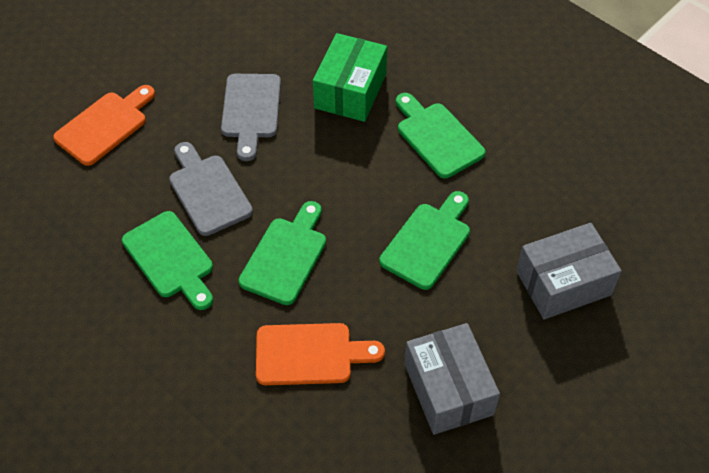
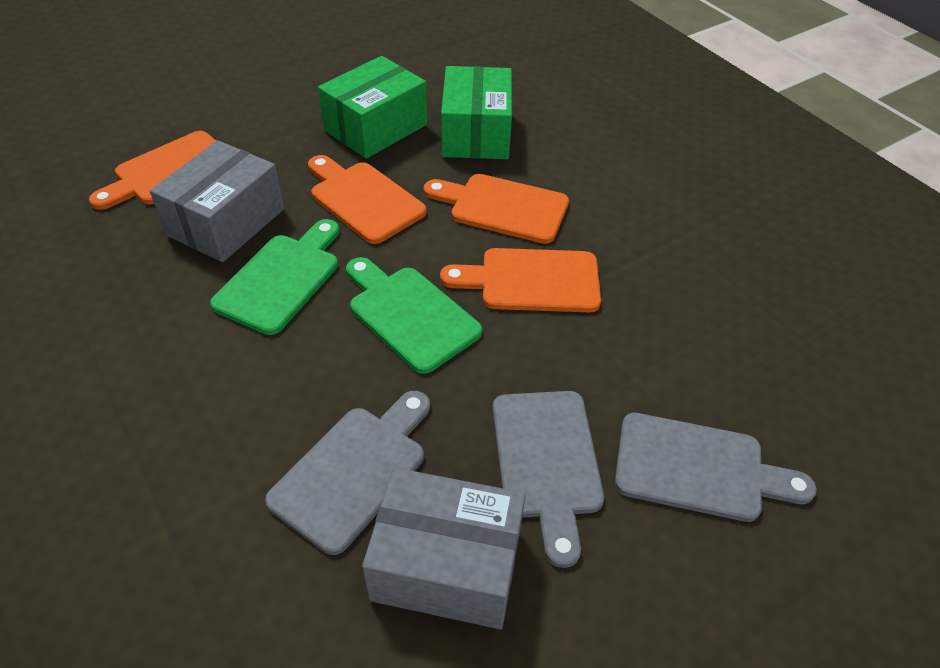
green box: 1 -> 2
green cutting board: 4 -> 2
grey cutting board: 2 -> 3
orange cutting board: 2 -> 4

